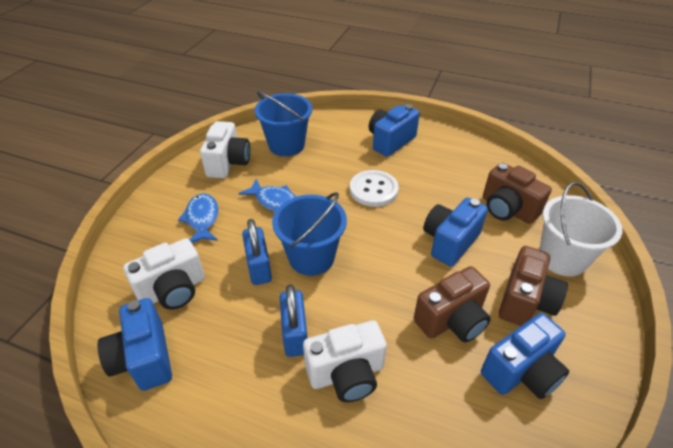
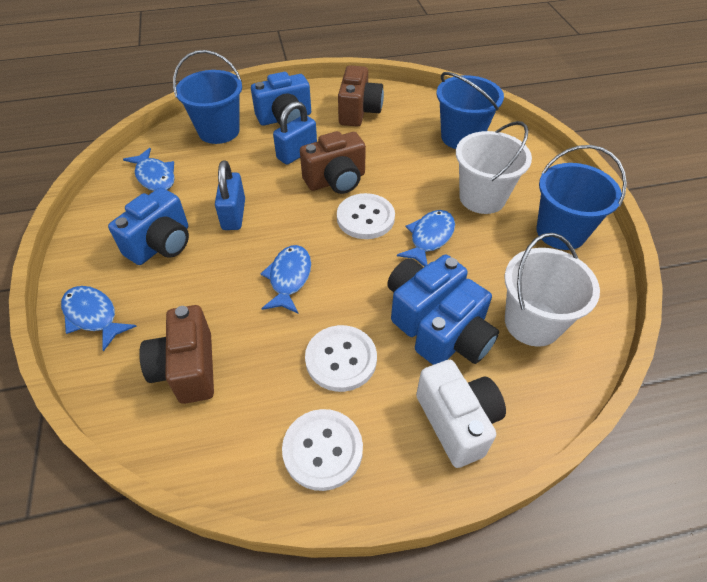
blue bucket: 2 -> 3
blue fish: 2 -> 4
white bucket: 1 -> 2
white button: 1 -> 3
white camera: 3 -> 1

